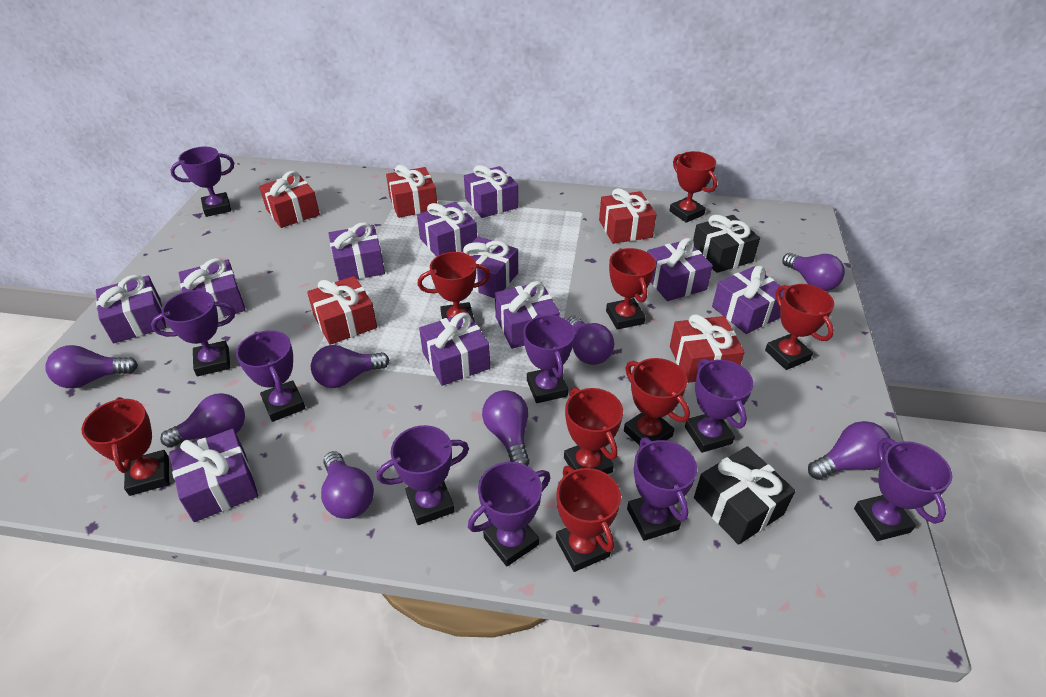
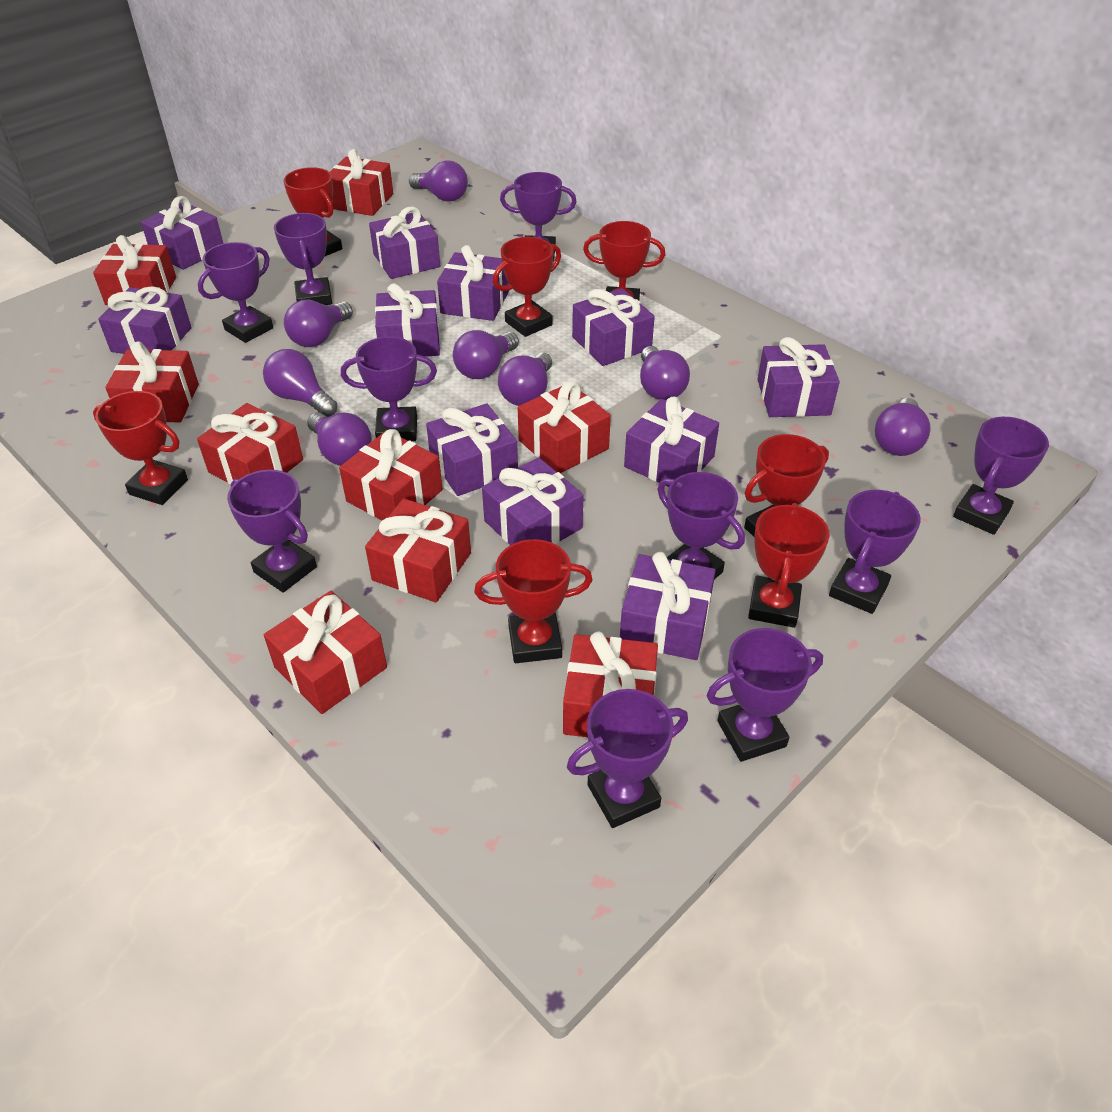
black gift: 2 -> 0
purple trophy: 9 -> 10
red gift: 5 -> 9
red trophy: 8 -> 7

